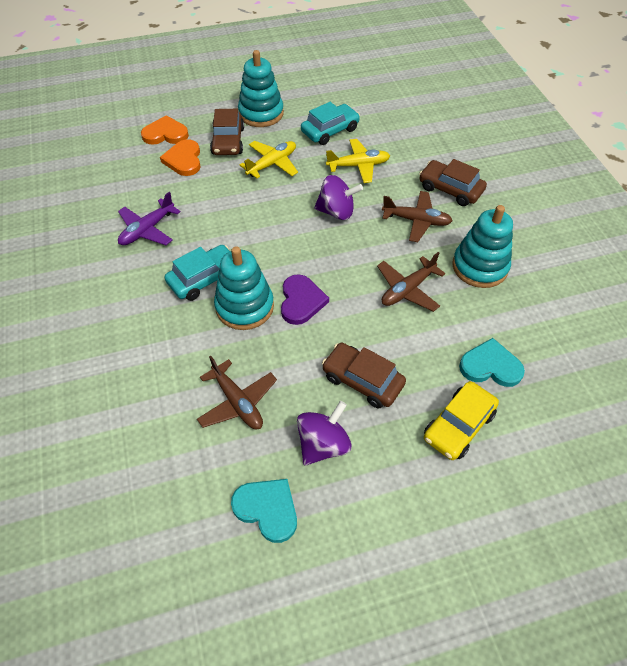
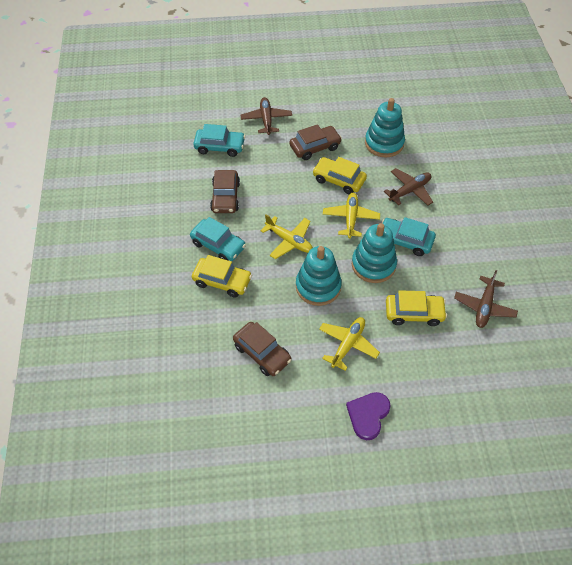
orange heart: 2 -> 0
purple plane: 1 -> 0
purple spinning top: 2 -> 0
turquoise car: 2 -> 3
turquoise heart: 2 -> 0
yellow car: 1 -> 3
yellow plane: 2 -> 3

